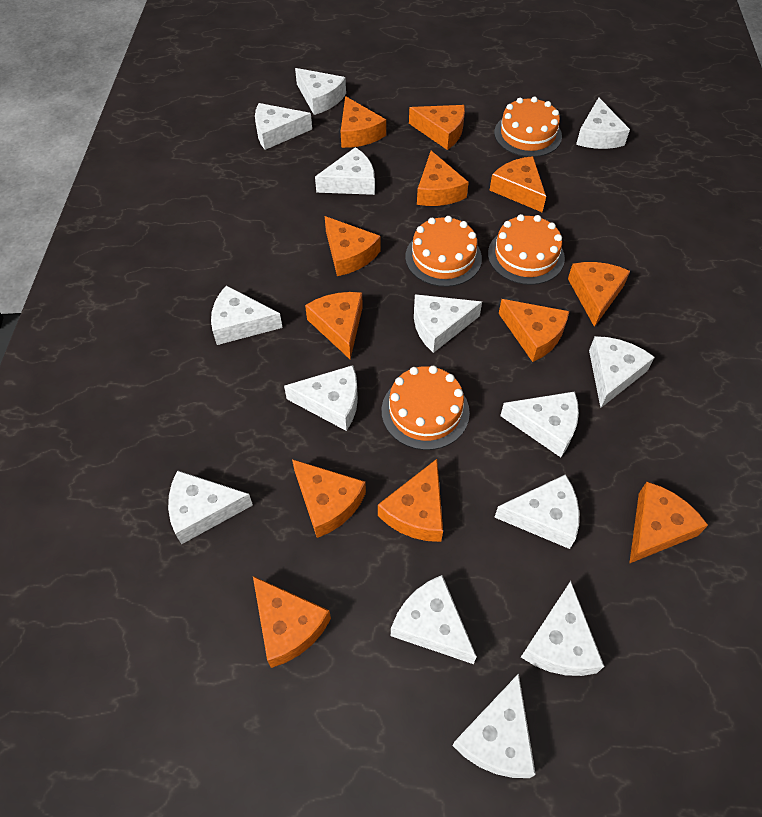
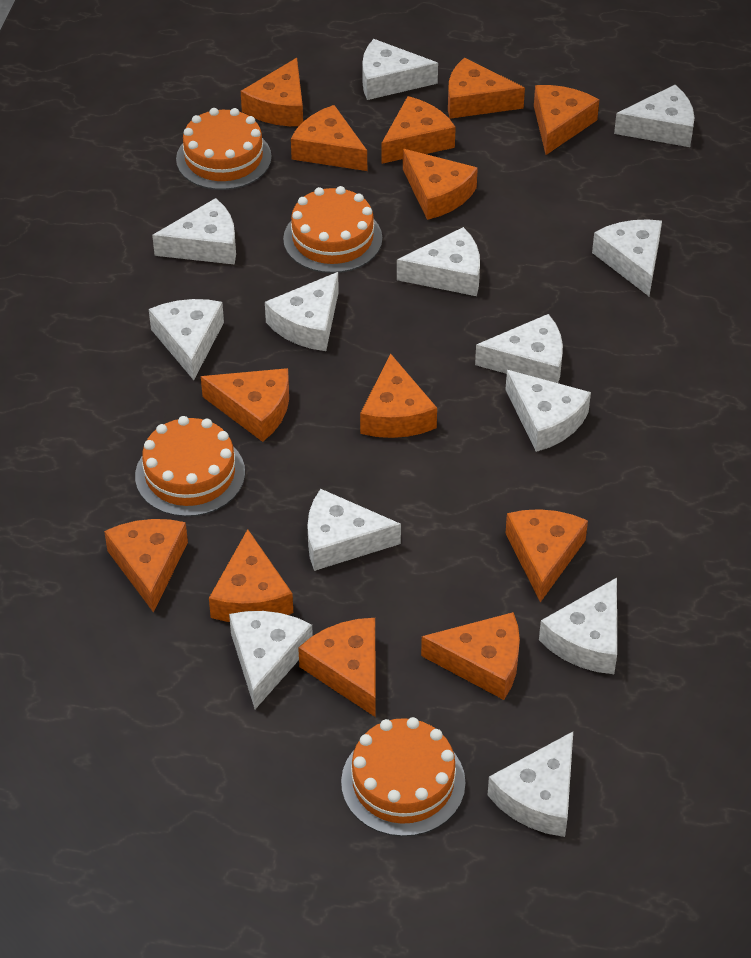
orange cheese: 12 -> 13
white cheese: 14 -> 13

